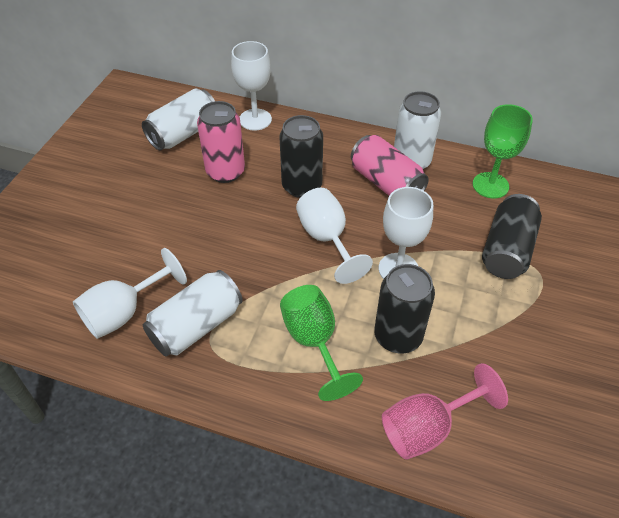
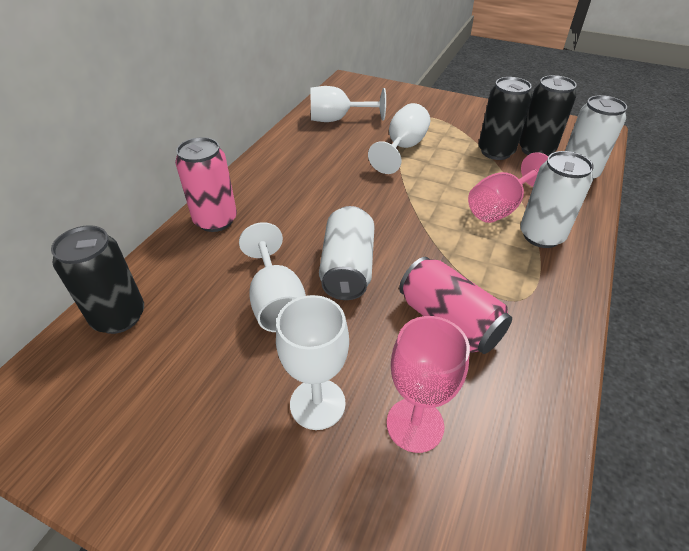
green goblet: 2 -> 0
pink goblet: 1 -> 2

